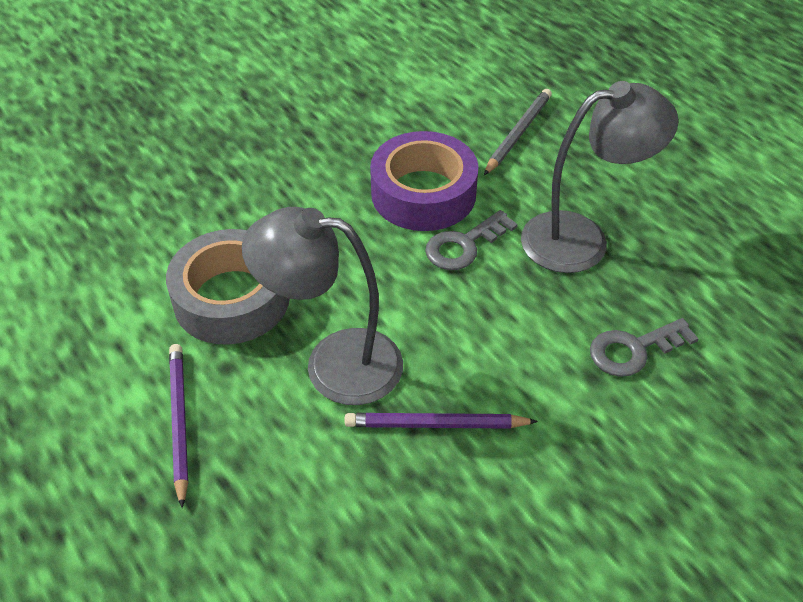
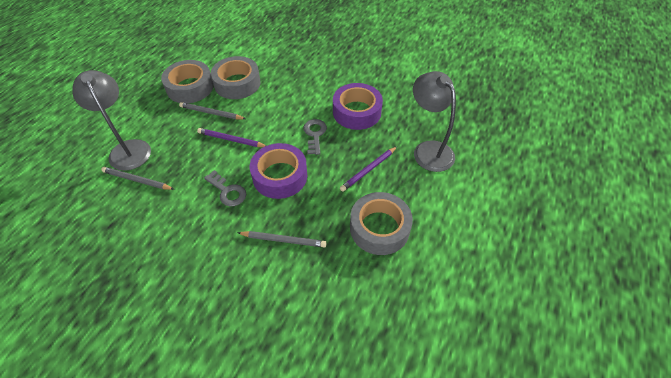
grey pencil: 1 -> 3
grey tape: 1 -> 3
purple tape: 1 -> 2

